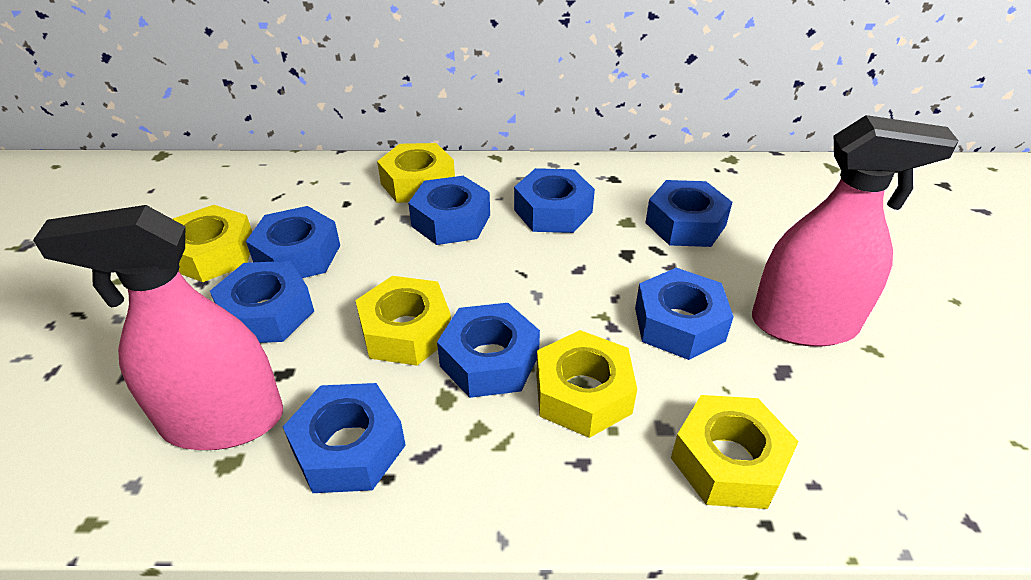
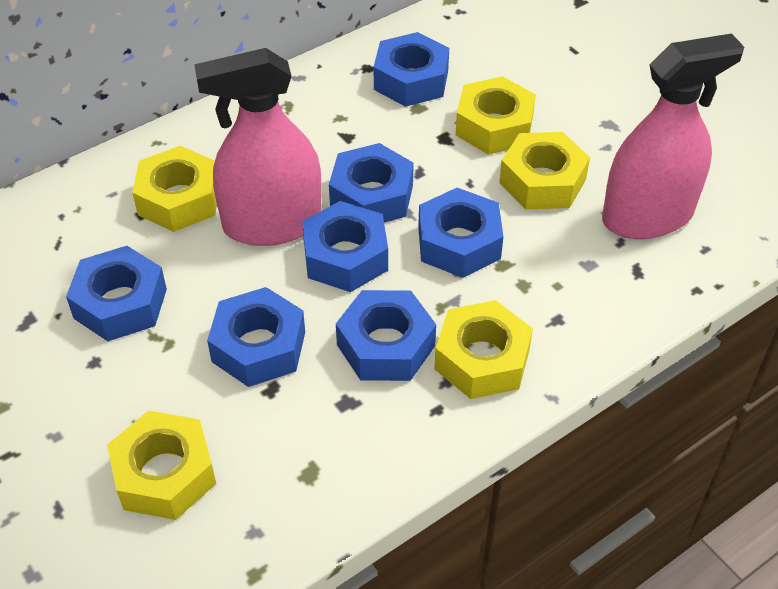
blue nut: 8 -> 7

